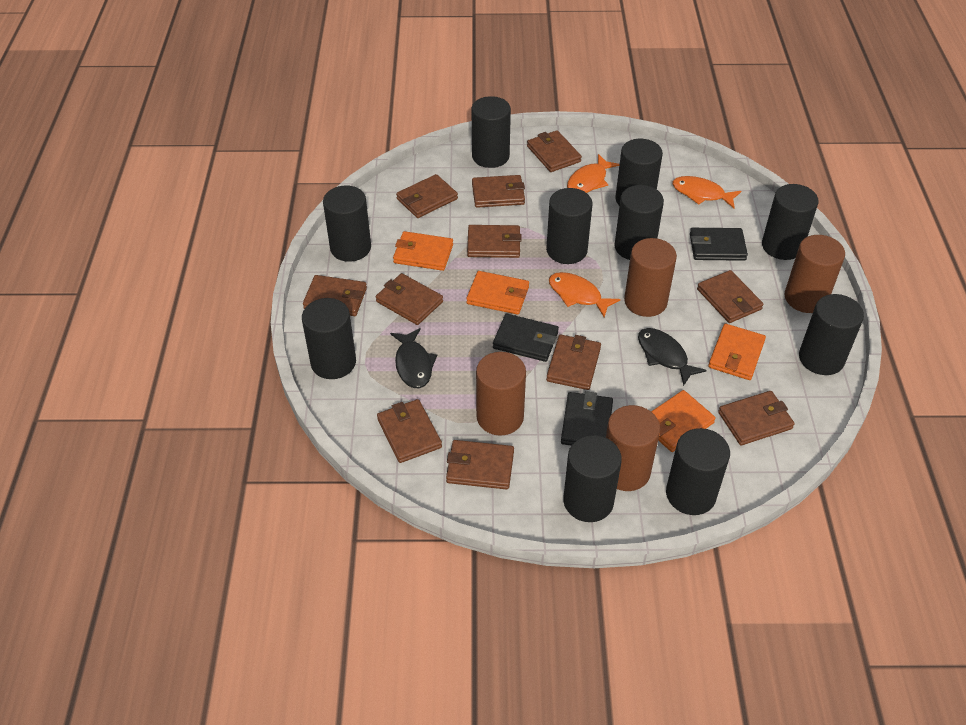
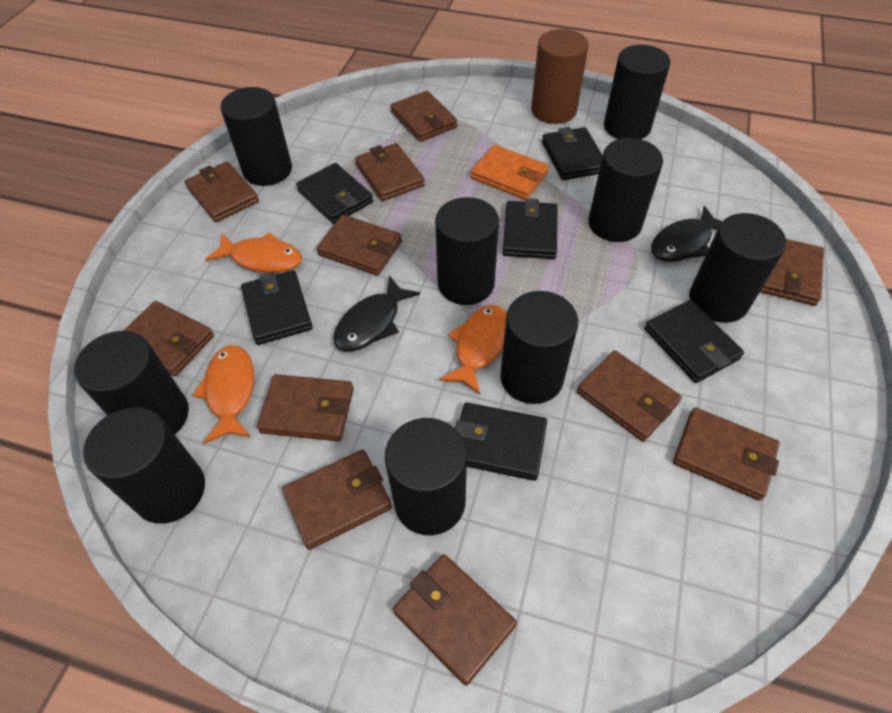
black cylinder: 10 -> 9
black wallet: 3 -> 6
brown cylinder: 4 -> 1
orange wallet: 4 -> 1

